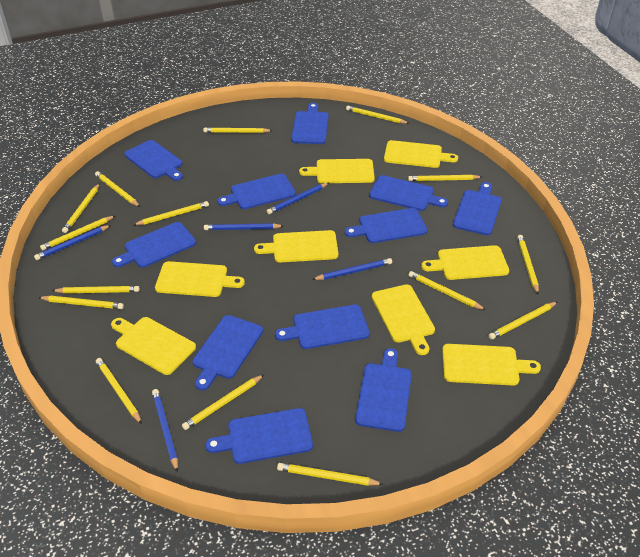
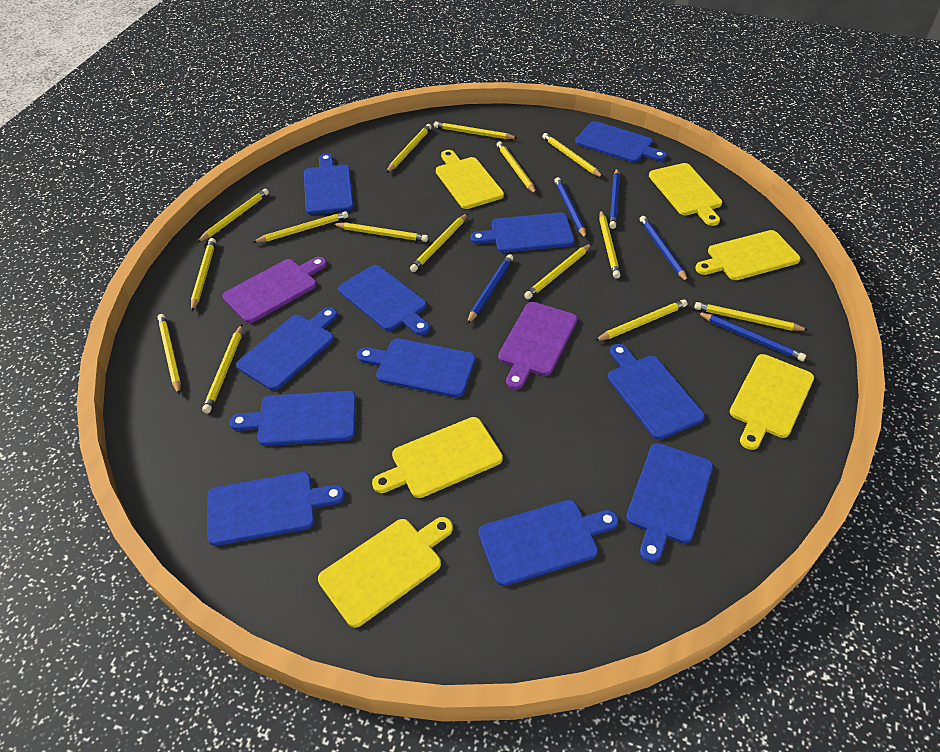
purple cutting board: 0 -> 2
yellow cutting board: 8 -> 6

